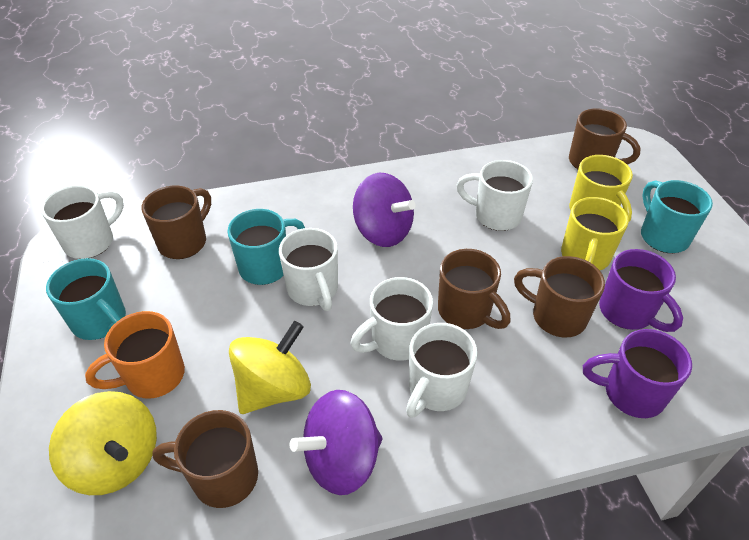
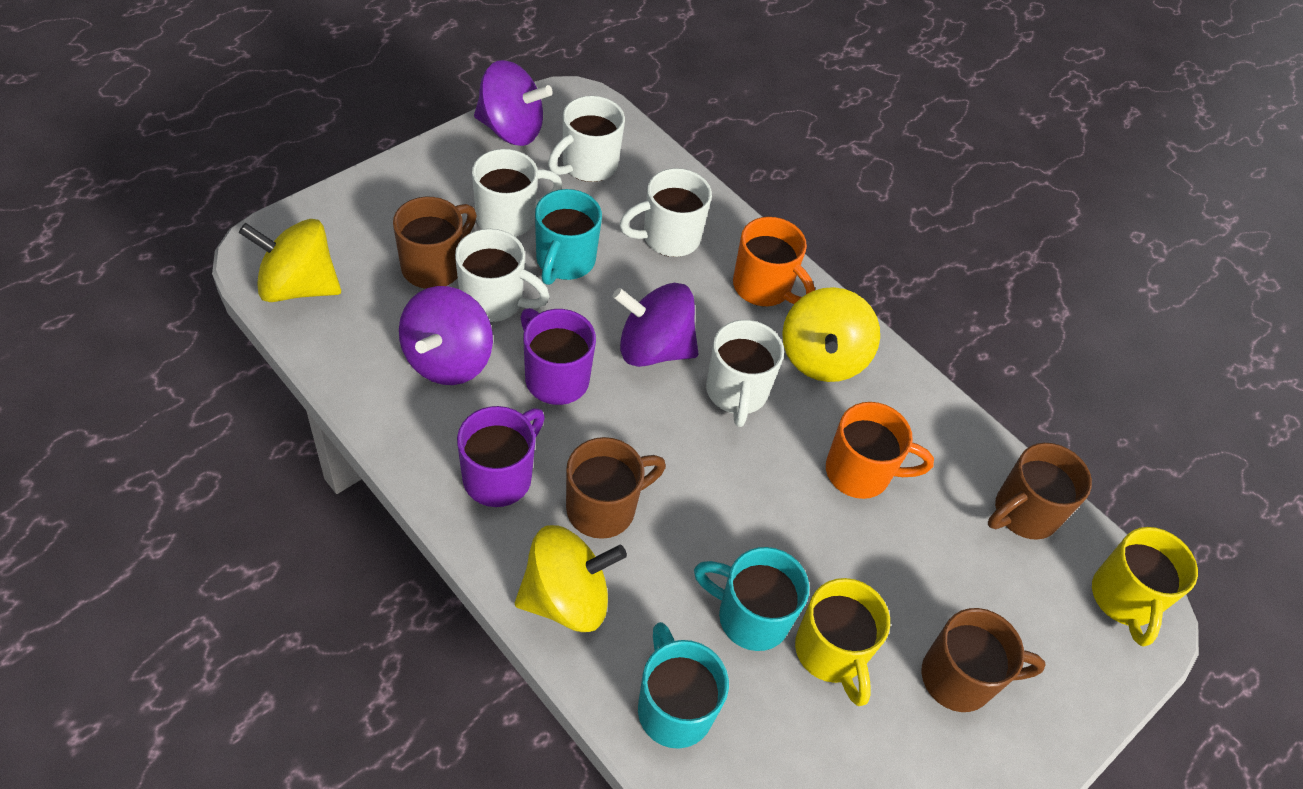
brown mug: 5 -> 4
orange mug: 1 -> 2
purple spinning top: 2 -> 3
yellow spinning top: 2 -> 3

